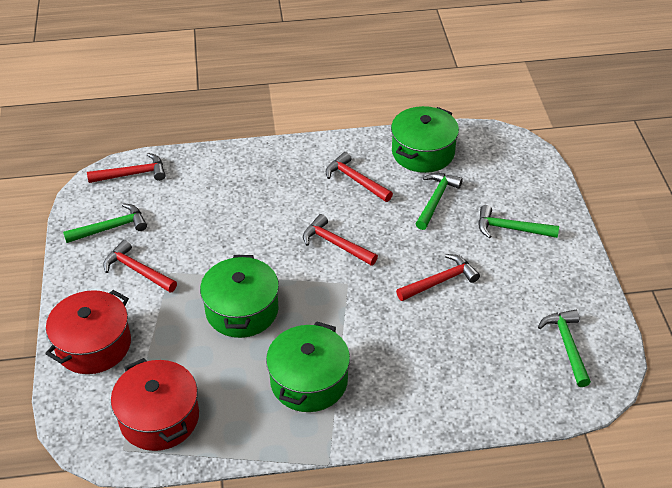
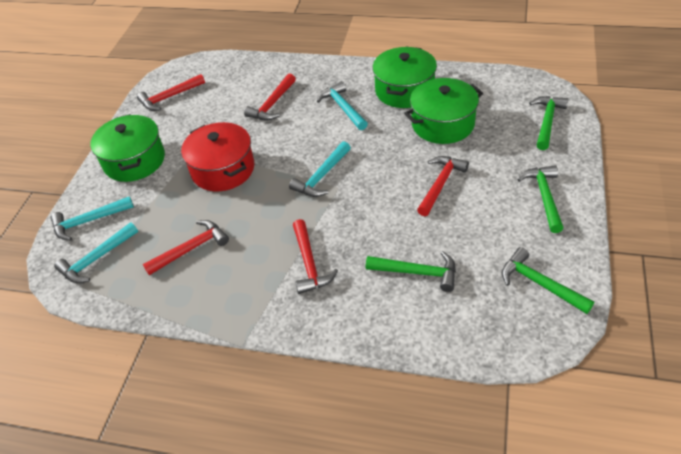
red pot: 2 -> 1
turquoise hammer: 0 -> 4

